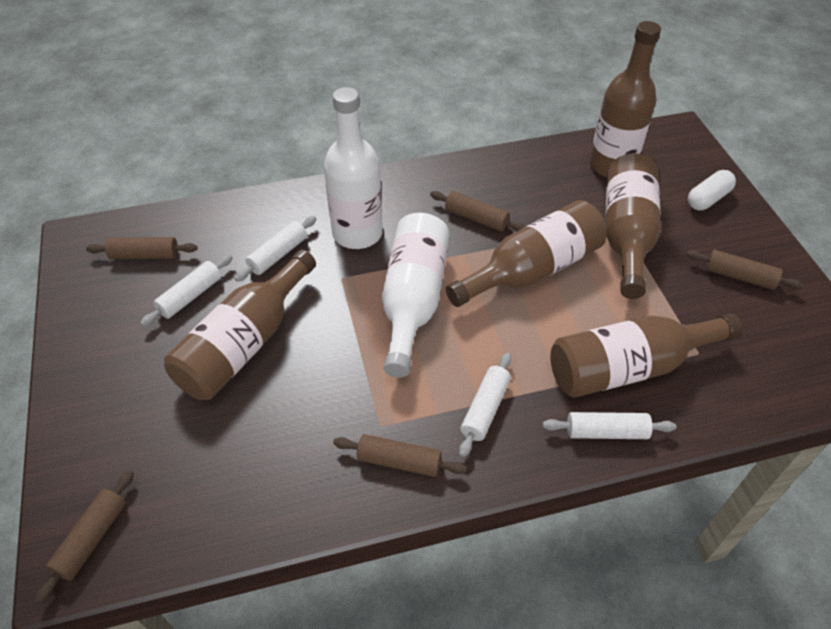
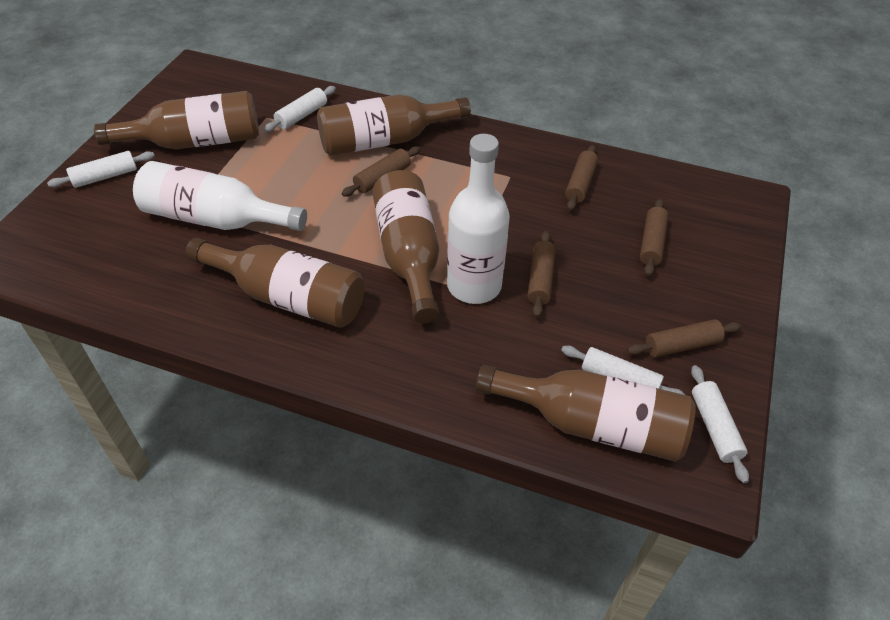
white capsule: 1 -> 0

